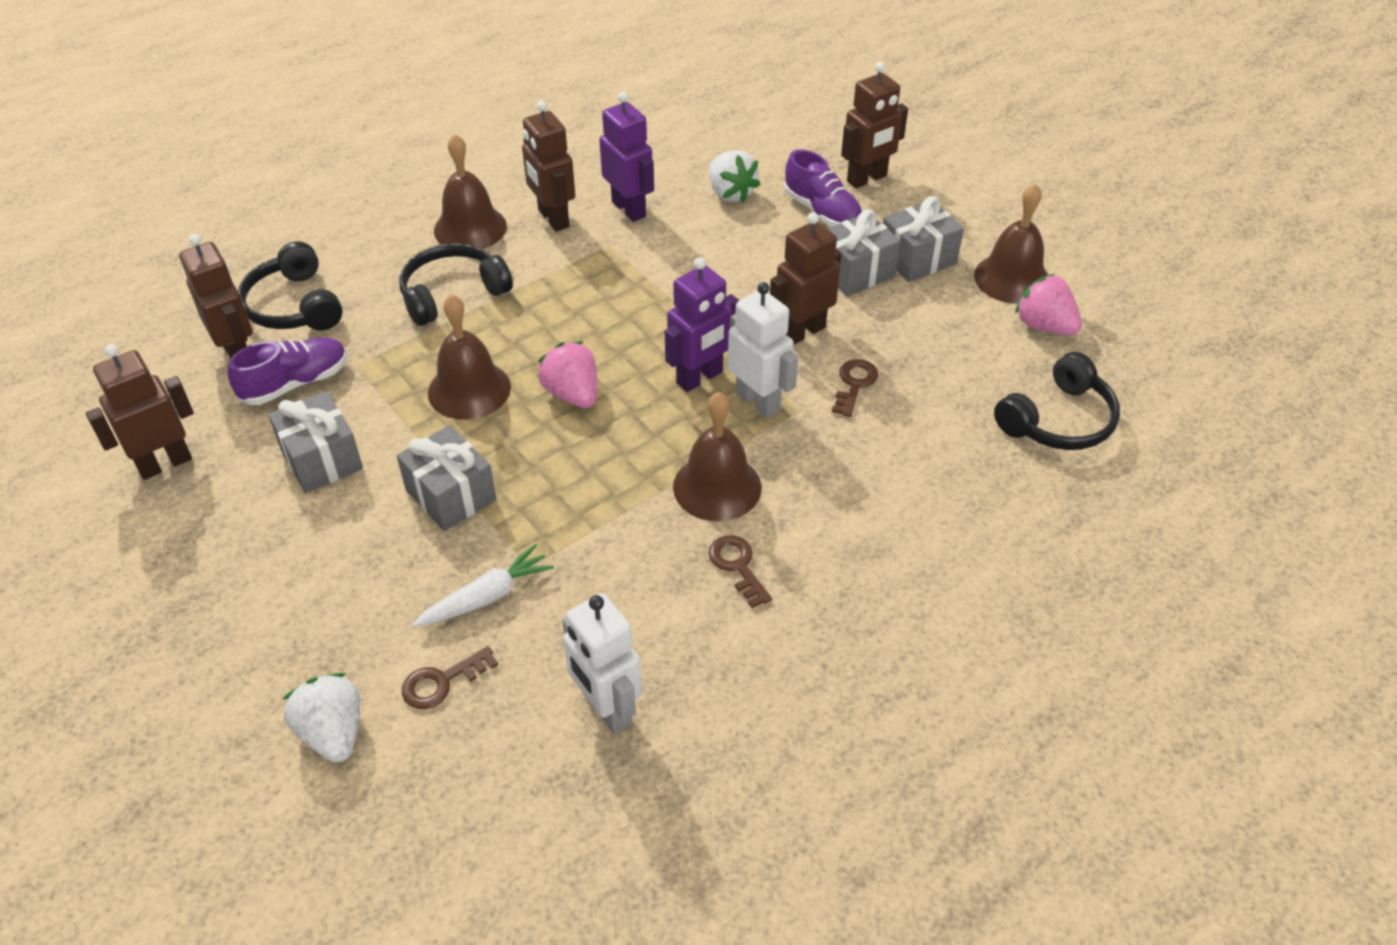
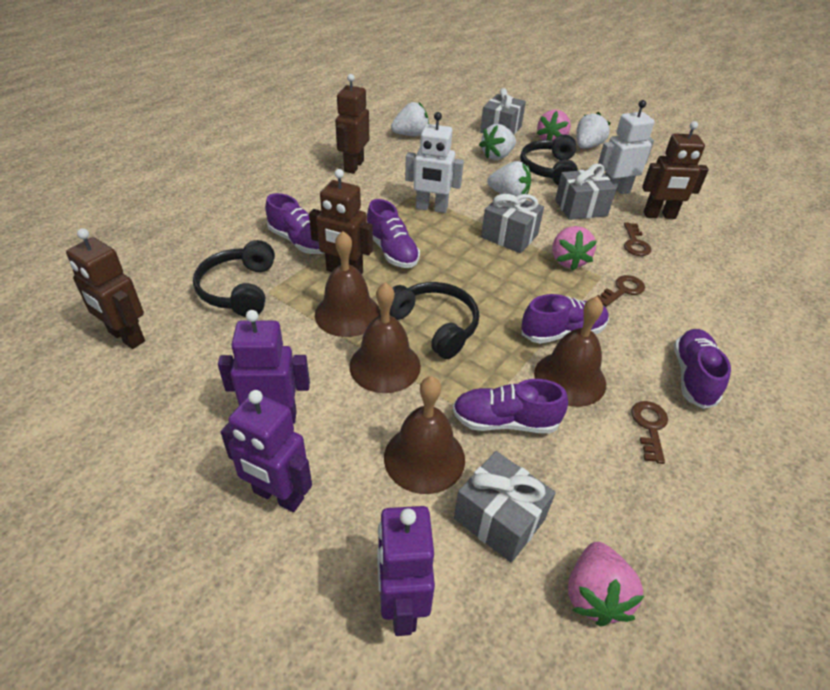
brown robot: 5 -> 4
pink strawberry: 2 -> 3
purple robot: 2 -> 3
purple shoe: 2 -> 5
white carrot: 1 -> 0
white strawberry: 2 -> 4

